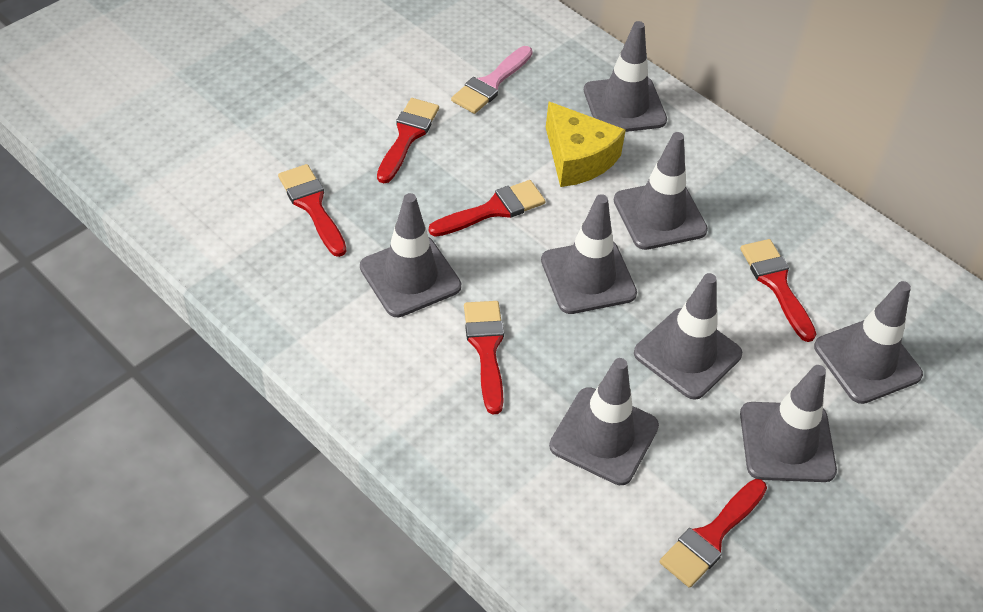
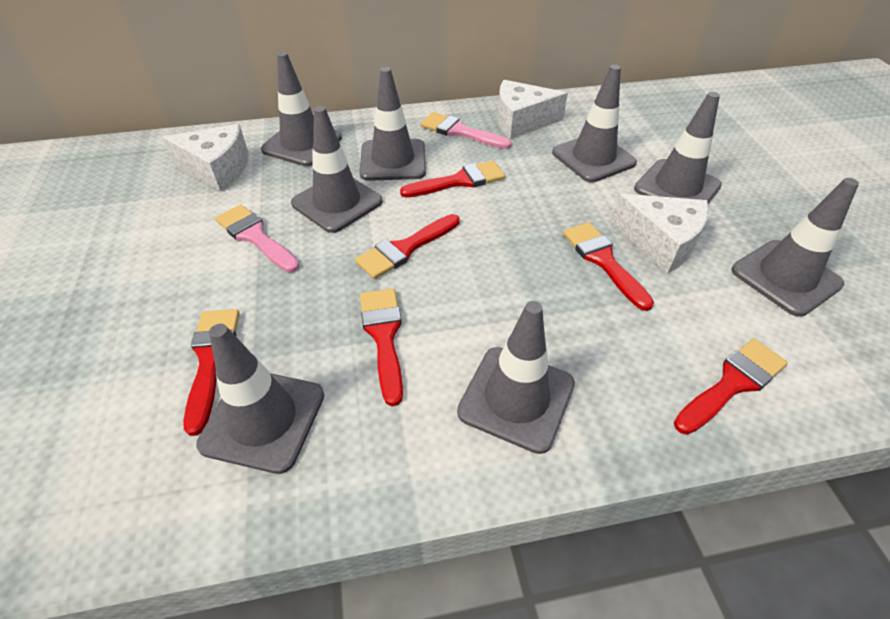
pink brush: 1 -> 2
white cheese: 0 -> 3
yellow cheese: 1 -> 0

